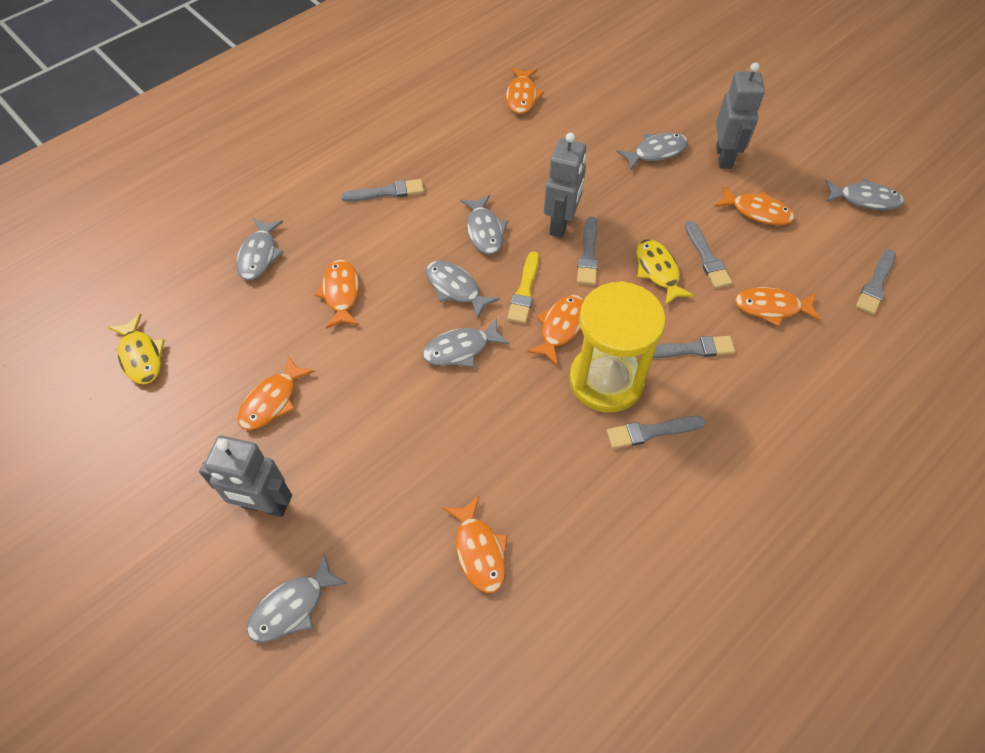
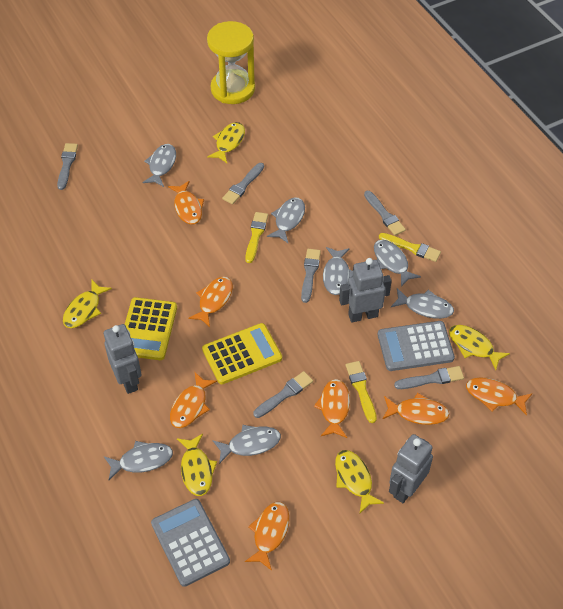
grey calculator: 0 -> 2
yellow brush: 1 -> 3
yellow calculator: 0 -> 2
yellow fish: 2 -> 5

